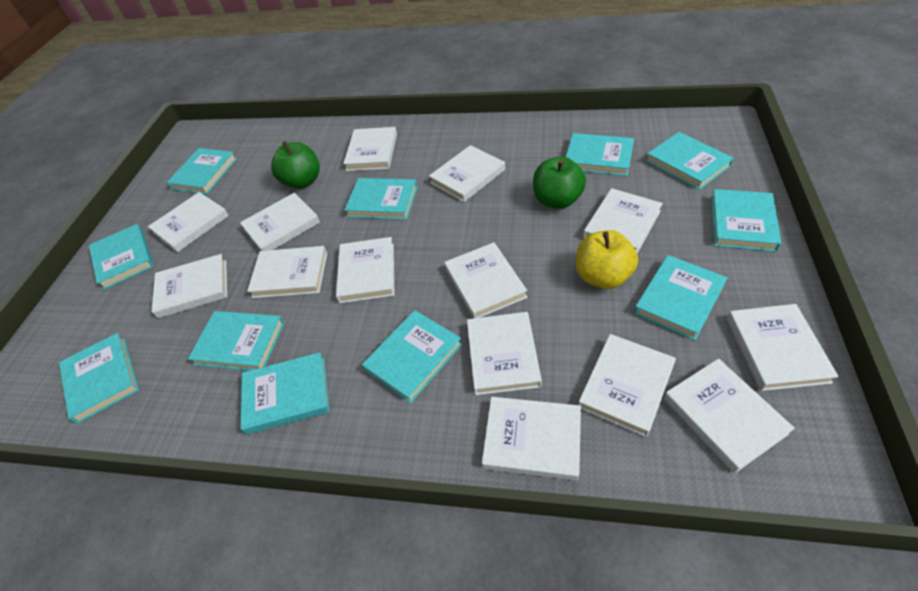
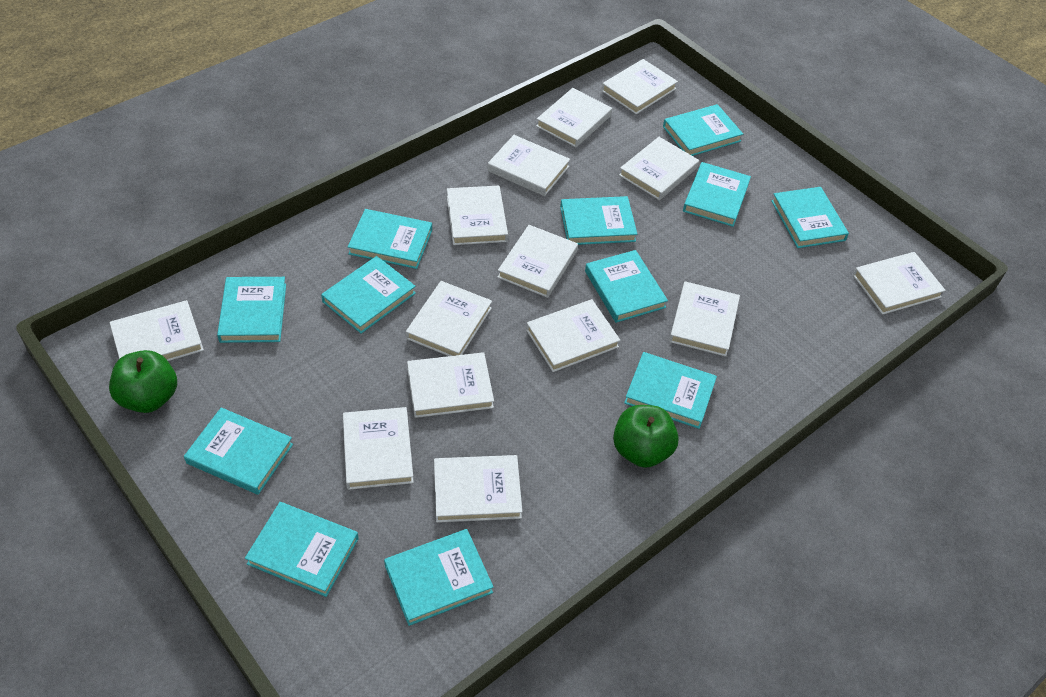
turquoise book: 11 -> 12
yellow apple: 1 -> 0

